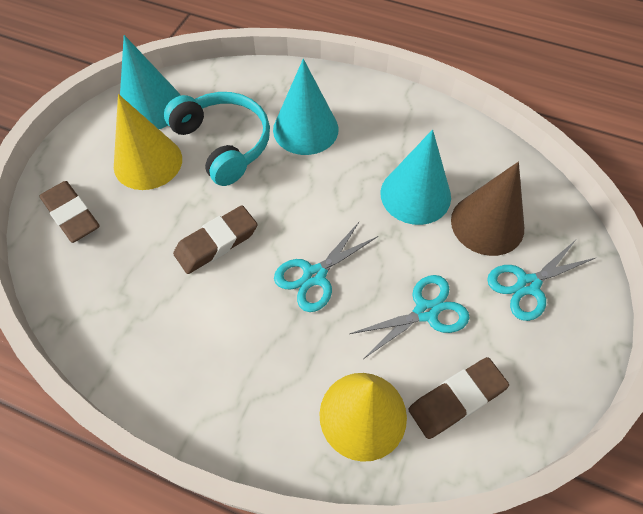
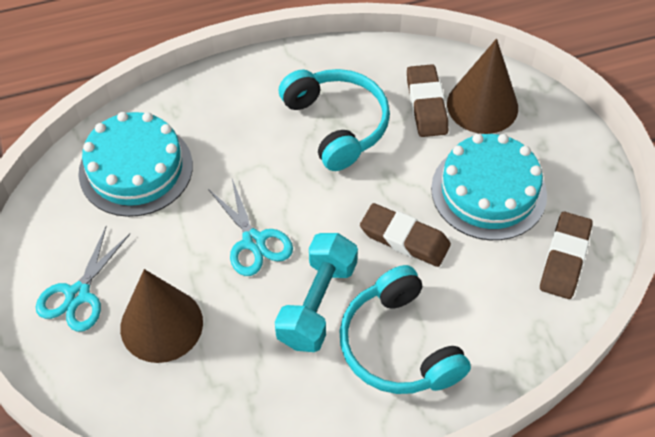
brown cone: 1 -> 2
turquoise cake: 0 -> 2
turquoise cone: 3 -> 0
turquoise dumbbell: 0 -> 1
turquoise headphones: 1 -> 2
turquoise scissors: 3 -> 2
yellow cone: 2 -> 0

